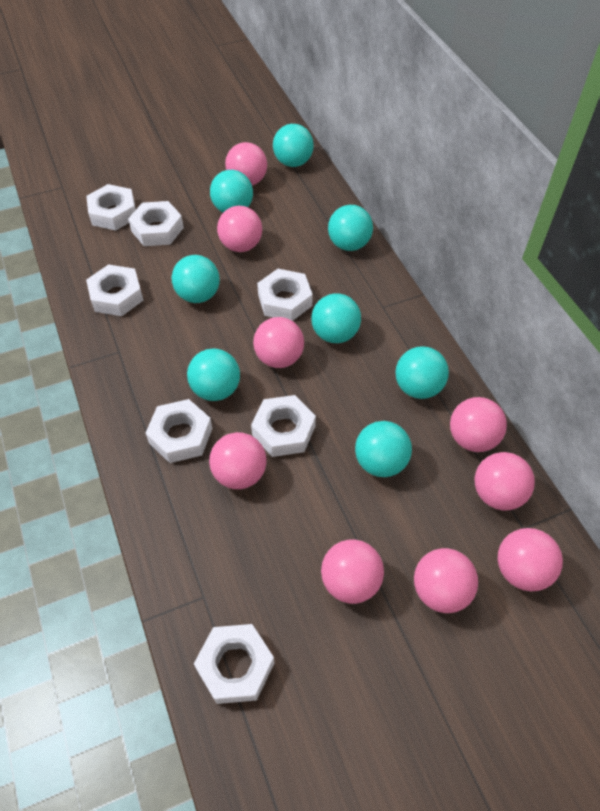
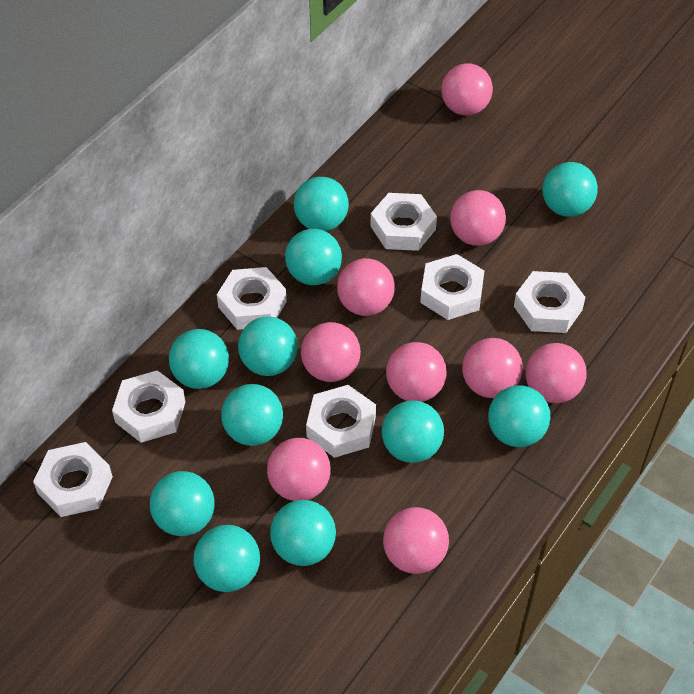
turquoise ball: 8 -> 11

